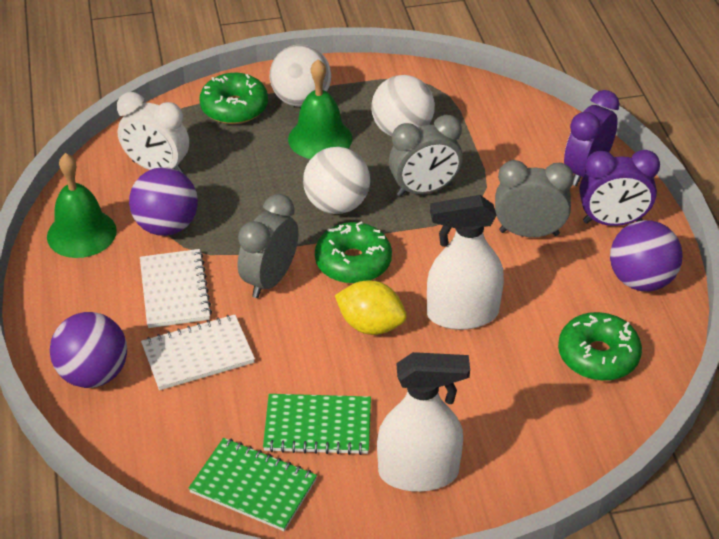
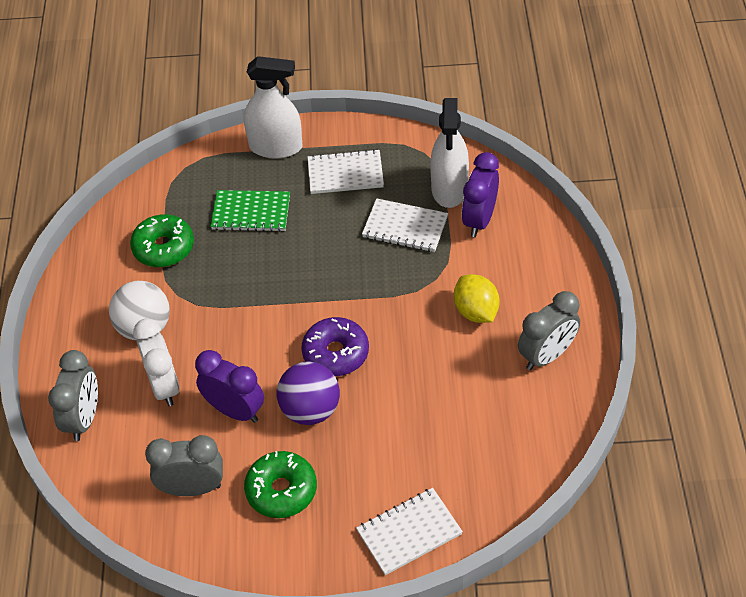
green bell: 2 -> 0
green donut: 3 -> 2
green notebook: 2 -> 1
purple ball: 3 -> 1
purple donut: 0 -> 1
white ball: 3 -> 1
white notebook: 2 -> 3

